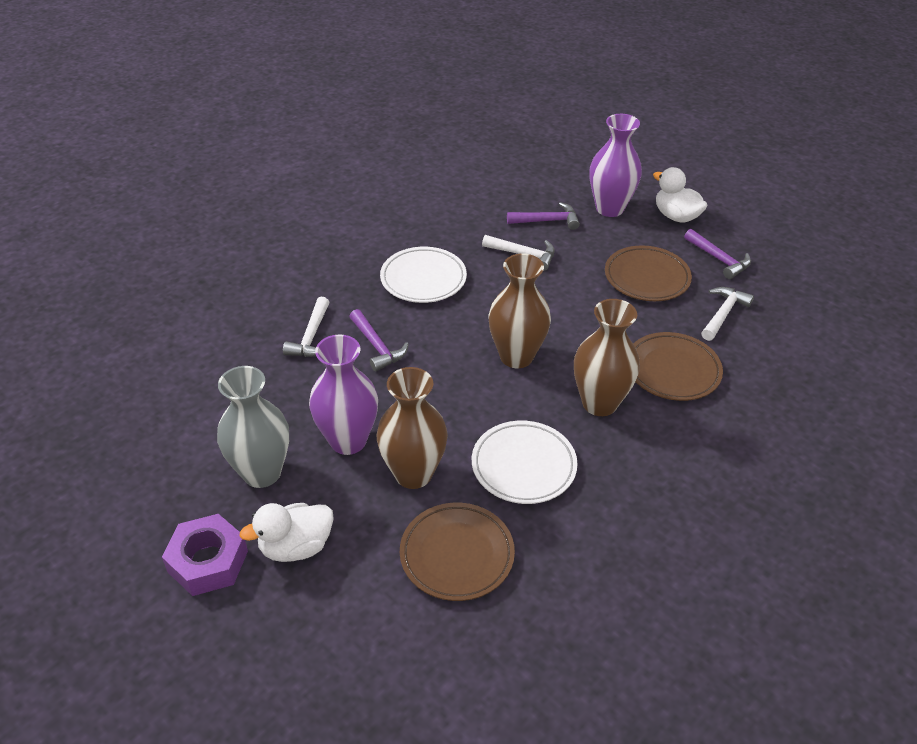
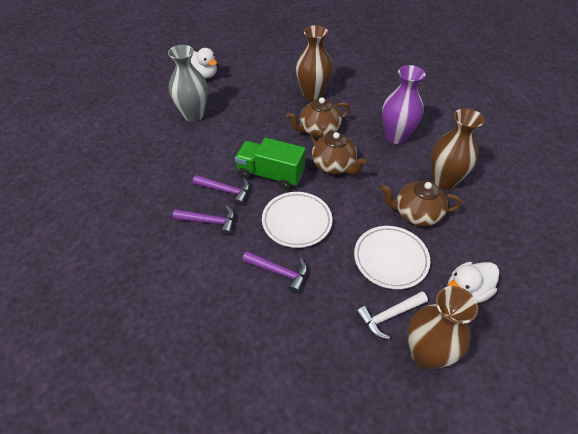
brown plate: 3 -> 0
brown teapot: 0 -> 3
green truck: 0 -> 1
purple nut: 1 -> 0
purple vase: 2 -> 1
white hammer: 3 -> 1

